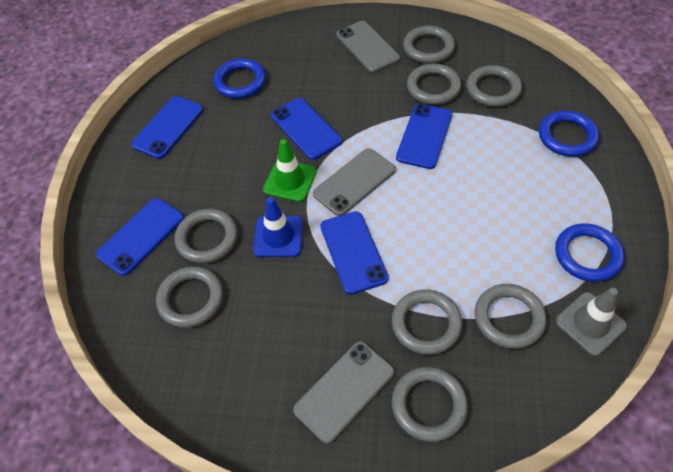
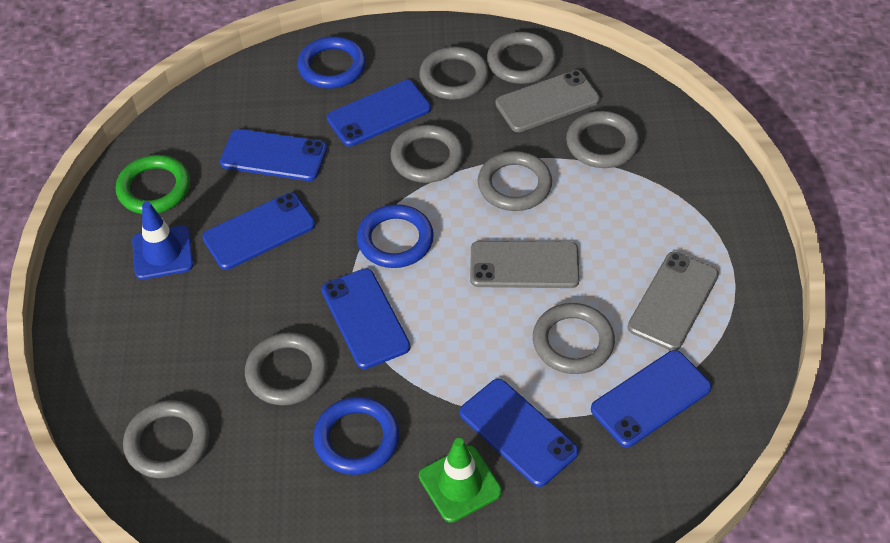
blue phone: 5 -> 6
green ring: 0 -> 1
grey traffic cone: 1 -> 0

